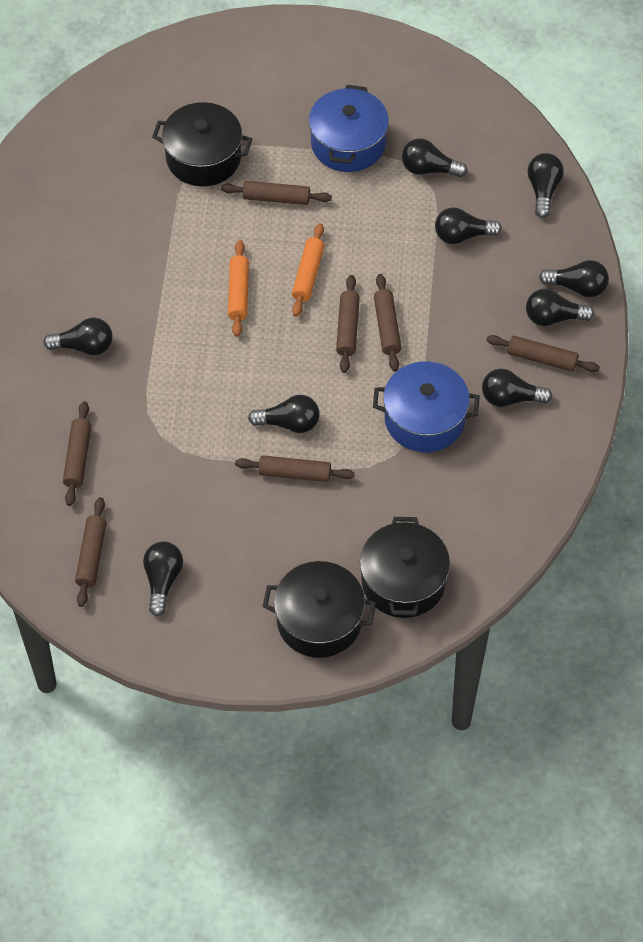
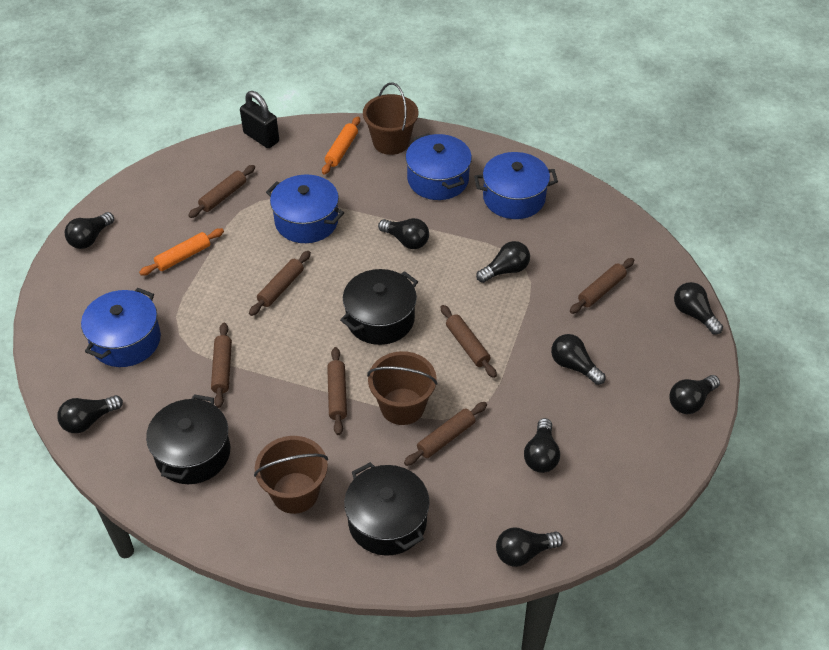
black padlock: 0 -> 1
blue pot: 2 -> 4
brown bucket: 0 -> 3

